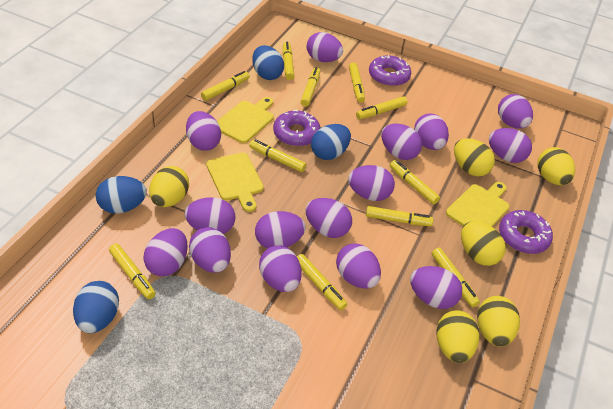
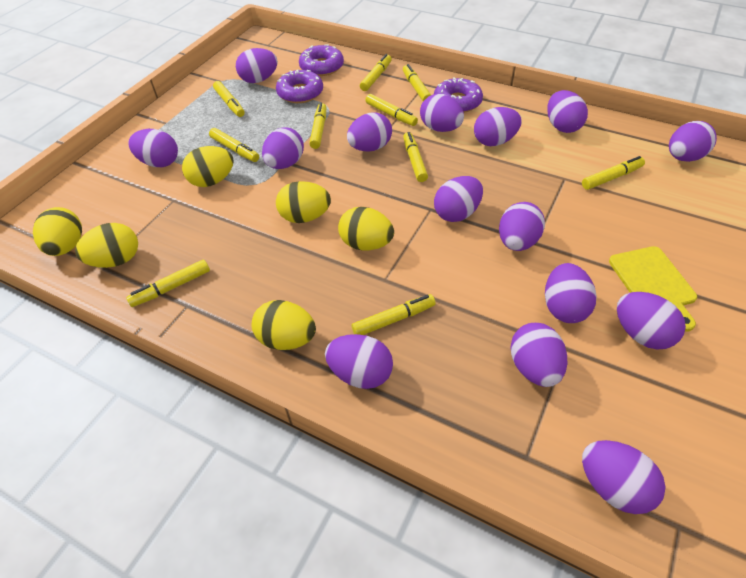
blue egg: 4 -> 0
yellow cutting board: 3 -> 1
yellow marker: 11 -> 10

